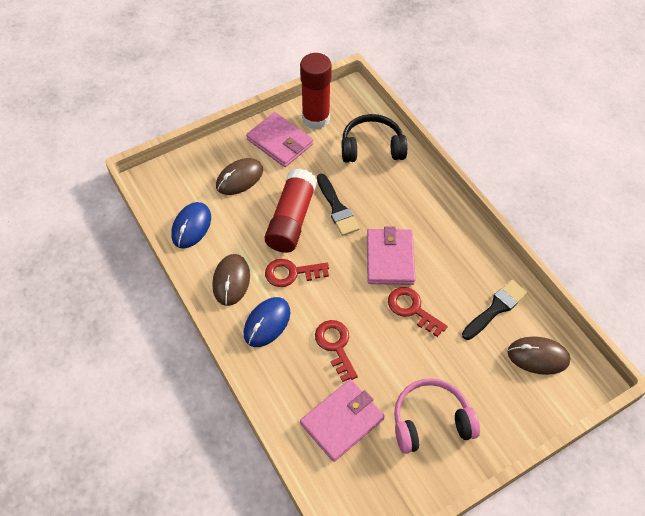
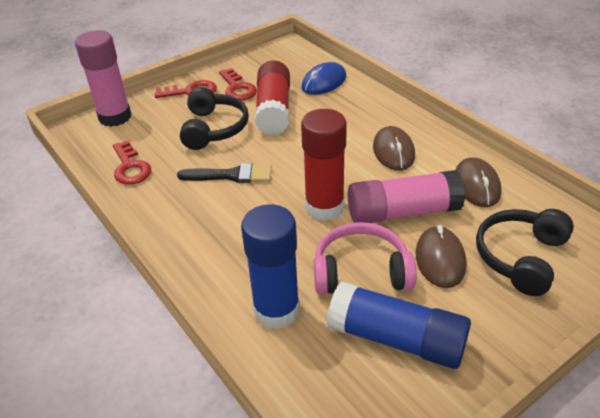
black brush: 2 -> 1
black headphones: 1 -> 2
blue glue stick: 0 -> 2
blue mouse: 2 -> 1
pink glue stick: 0 -> 2
pink wallet: 3 -> 0

